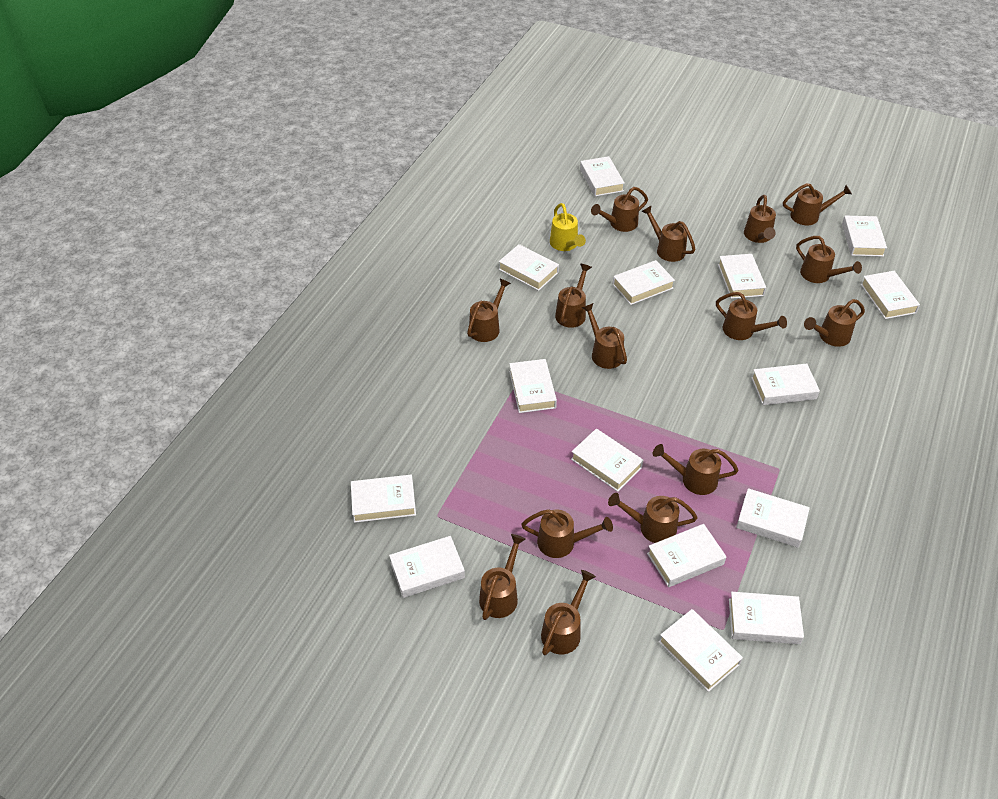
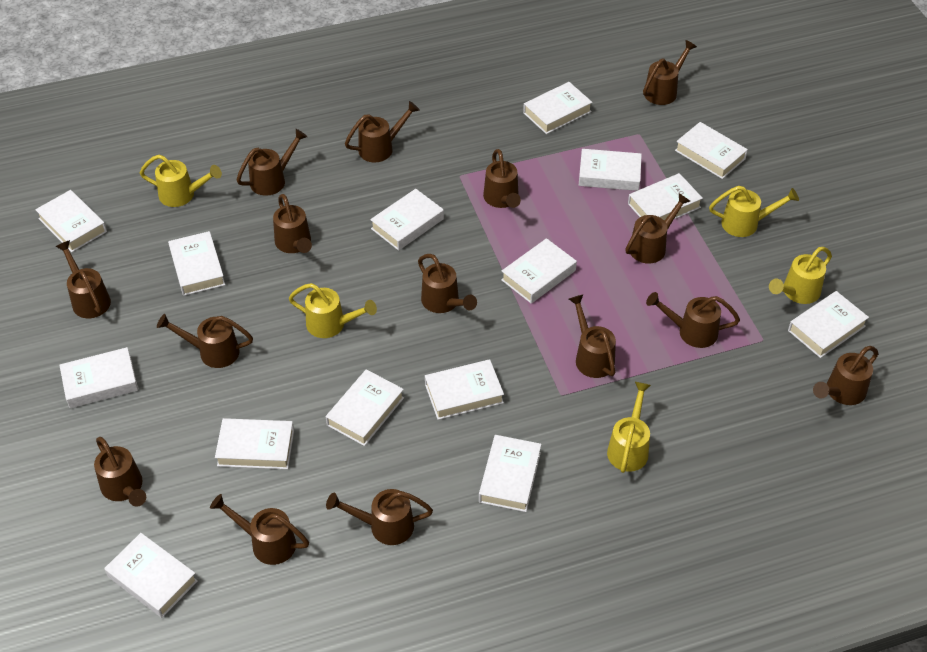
yellow watering can: 1 -> 5

